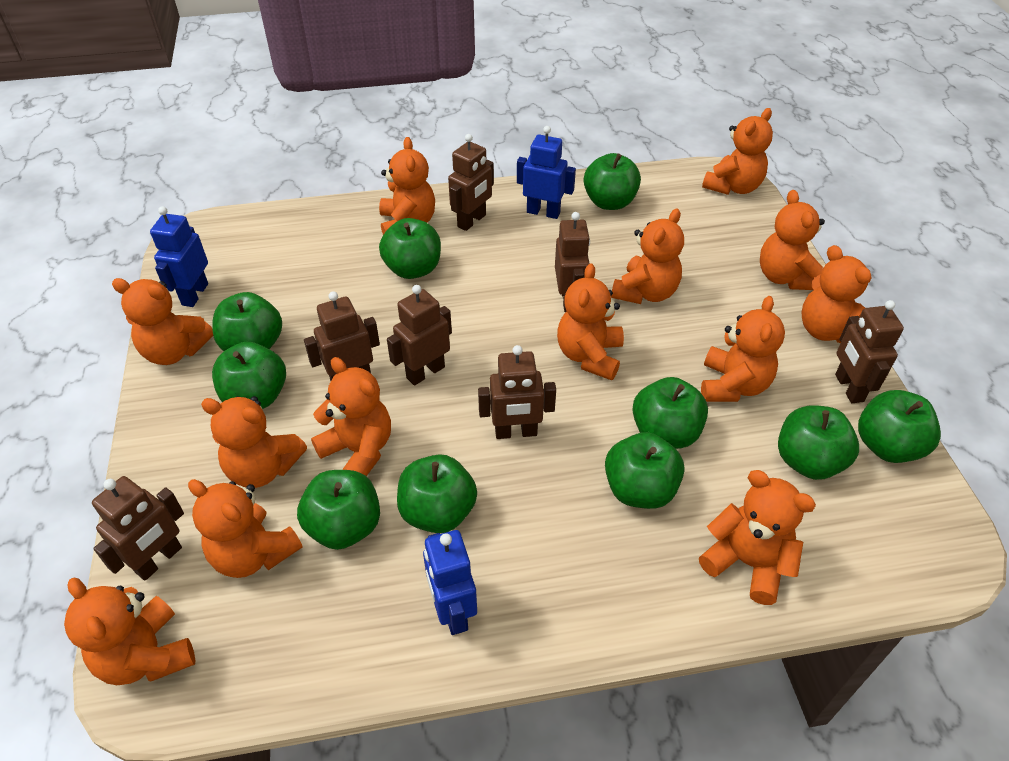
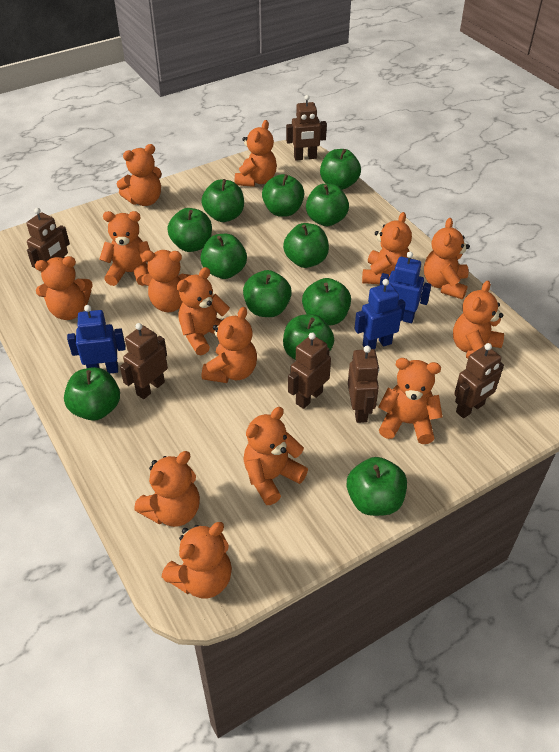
brown robot: 7 -> 6
green apple: 10 -> 12
orange teddy bear: 13 -> 14

